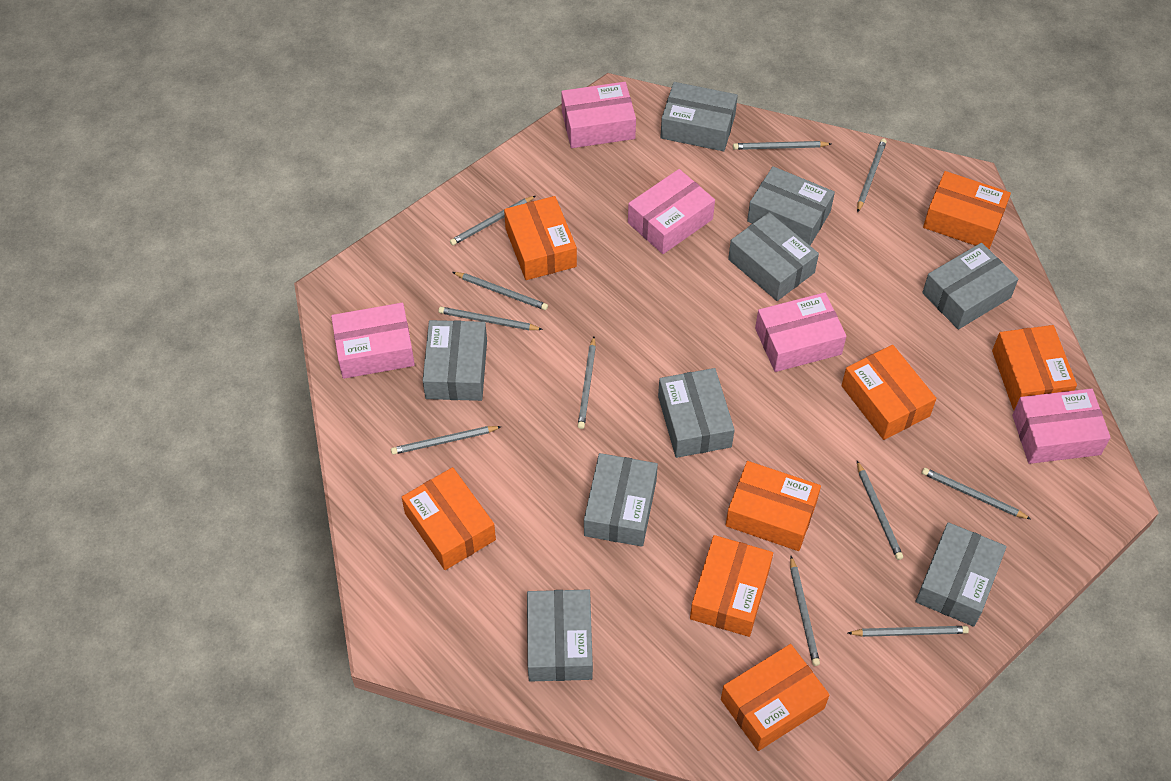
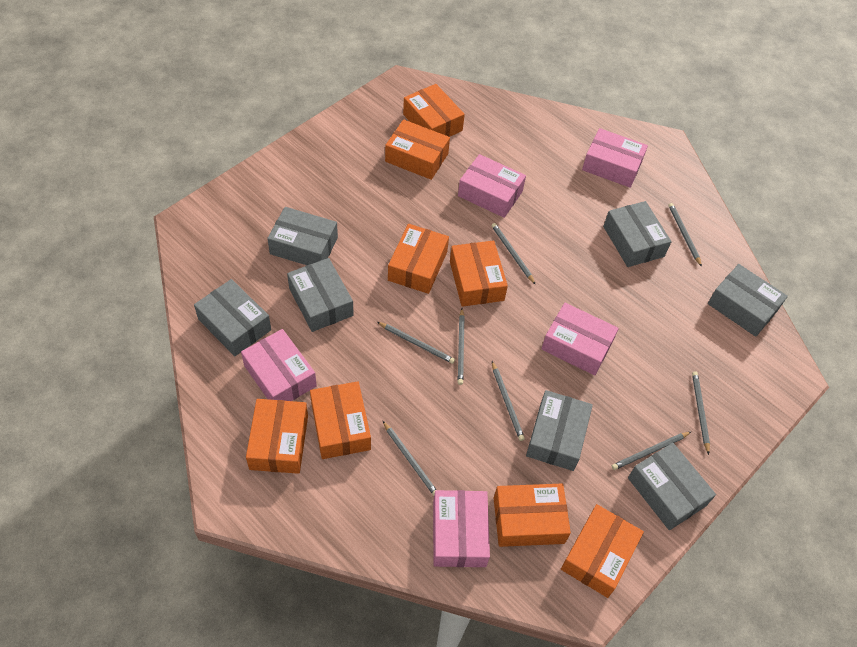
grey box: 9 -> 7
grey pencil: 11 -> 8

